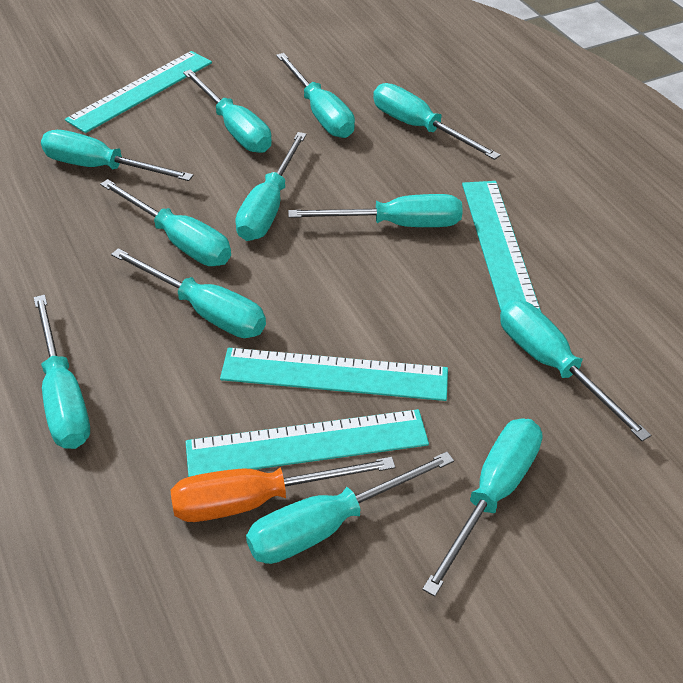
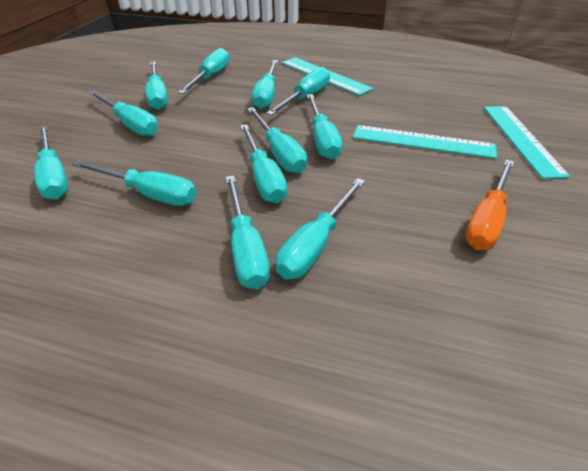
turquoise ruler: 4 -> 3

